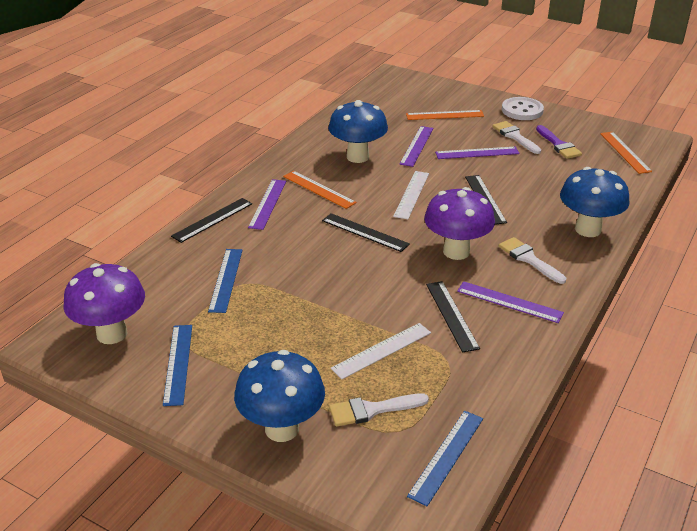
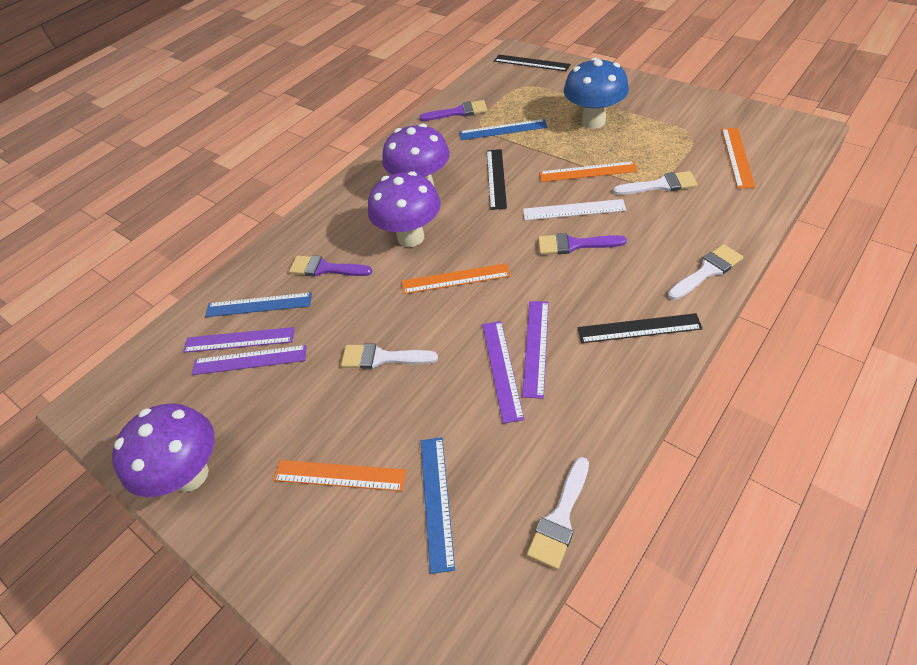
black ruler: 4 -> 3
blue mushroom: 3 -> 1
orange ruler: 3 -> 4
purple brush: 1 -> 3
purple mushroom: 2 -> 3
white brush: 3 -> 4
white button: 1 -> 0
white ruler: 2 -> 1

